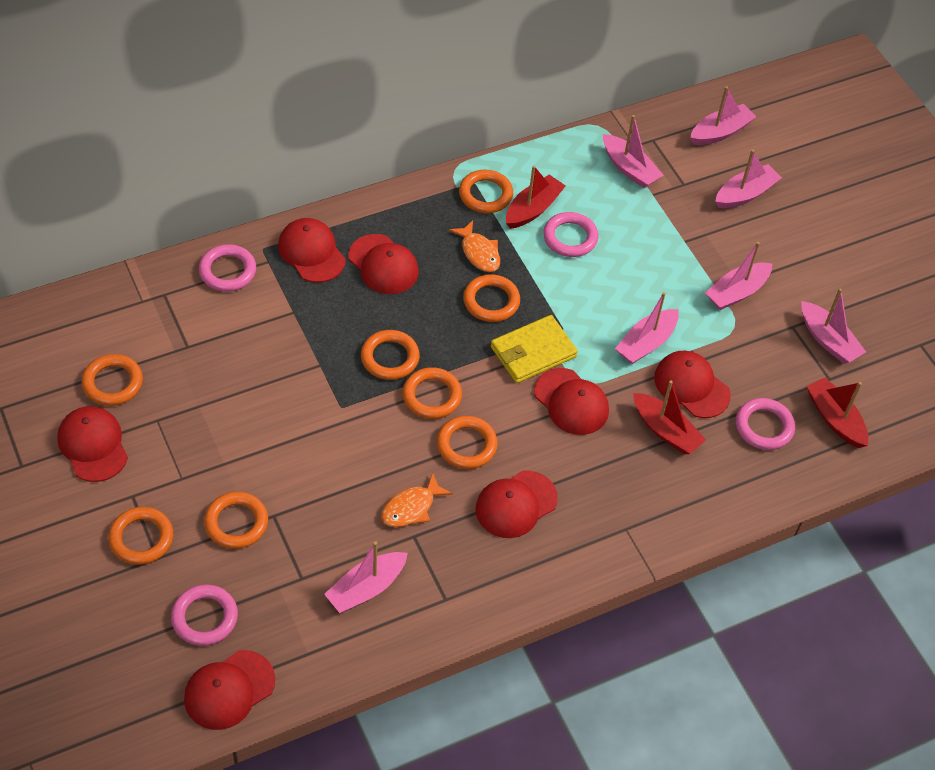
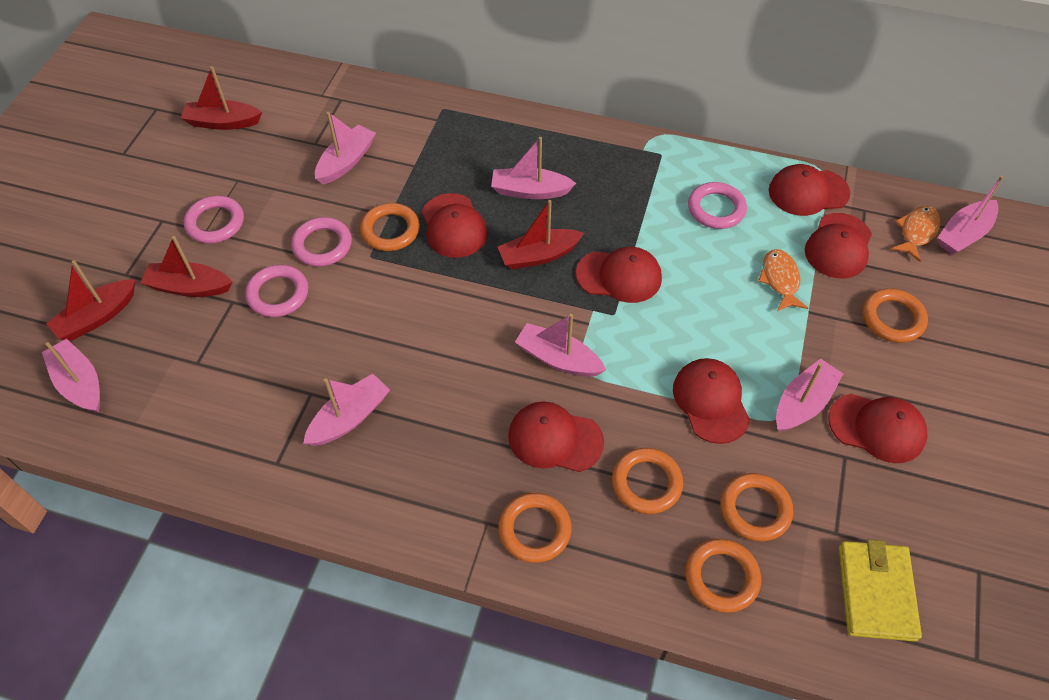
orange ring: 8 -> 6
red boat: 3 -> 4

